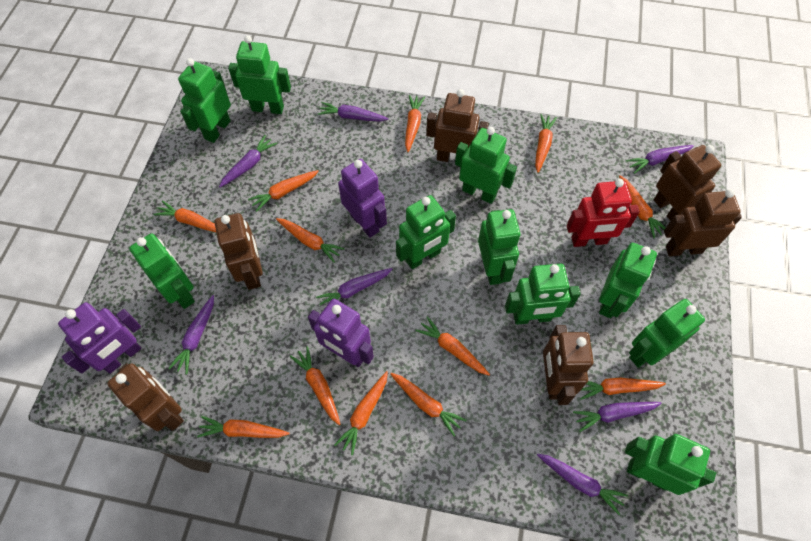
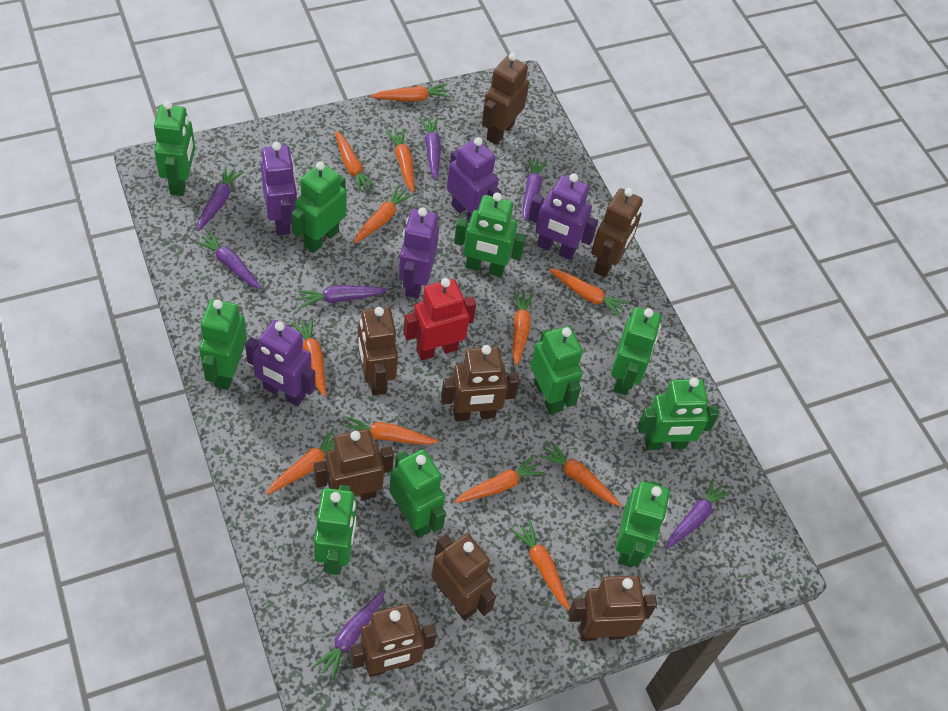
brown robot: 6 -> 8
purple robot: 3 -> 5

